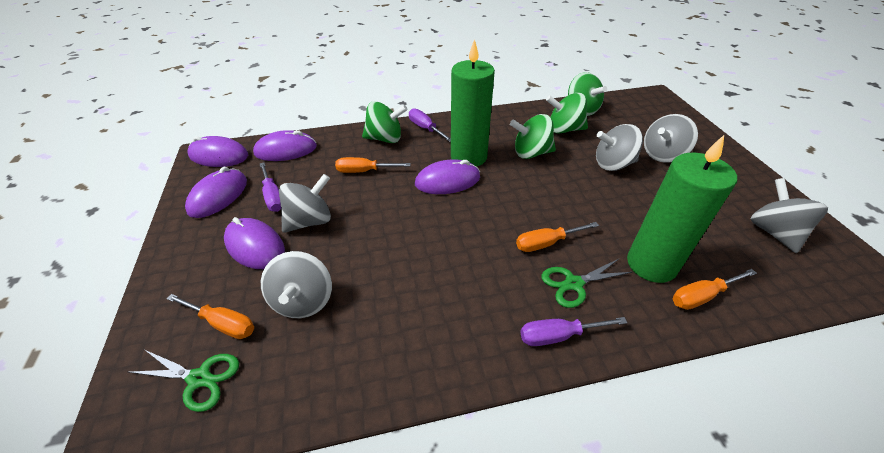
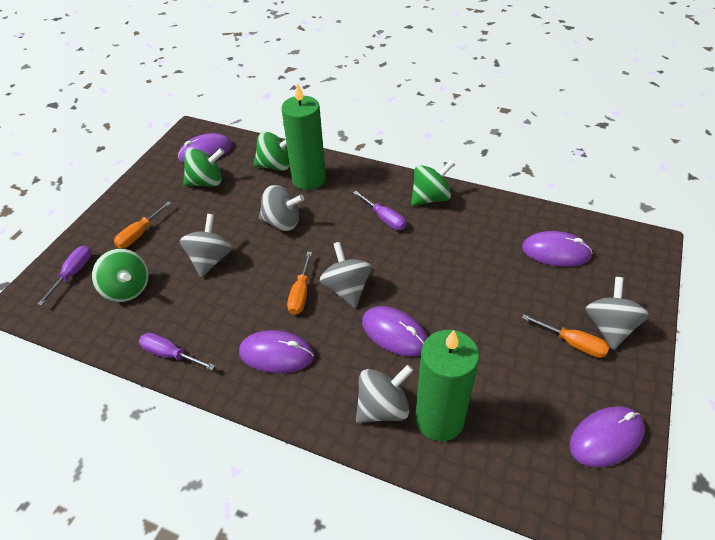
green scissors: 2 -> 0
orange screwdriver: 4 -> 3

